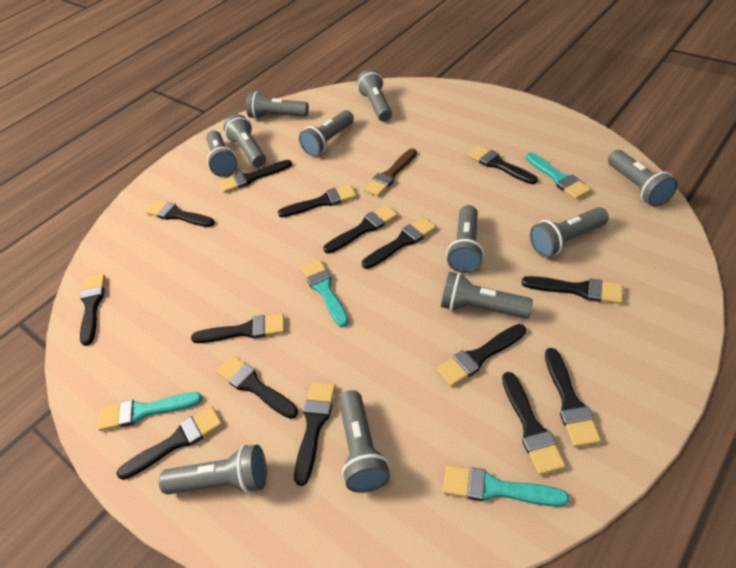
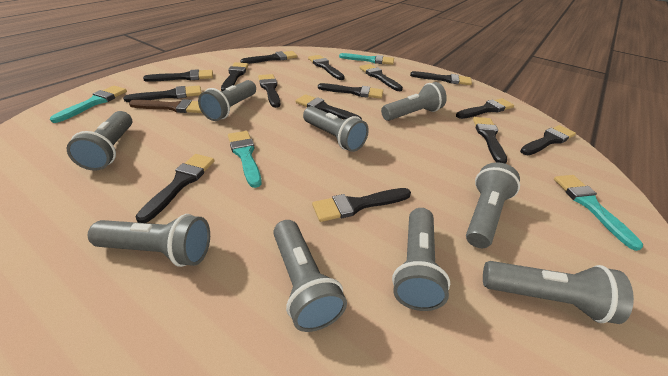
grey flashlight: 11 -> 9

